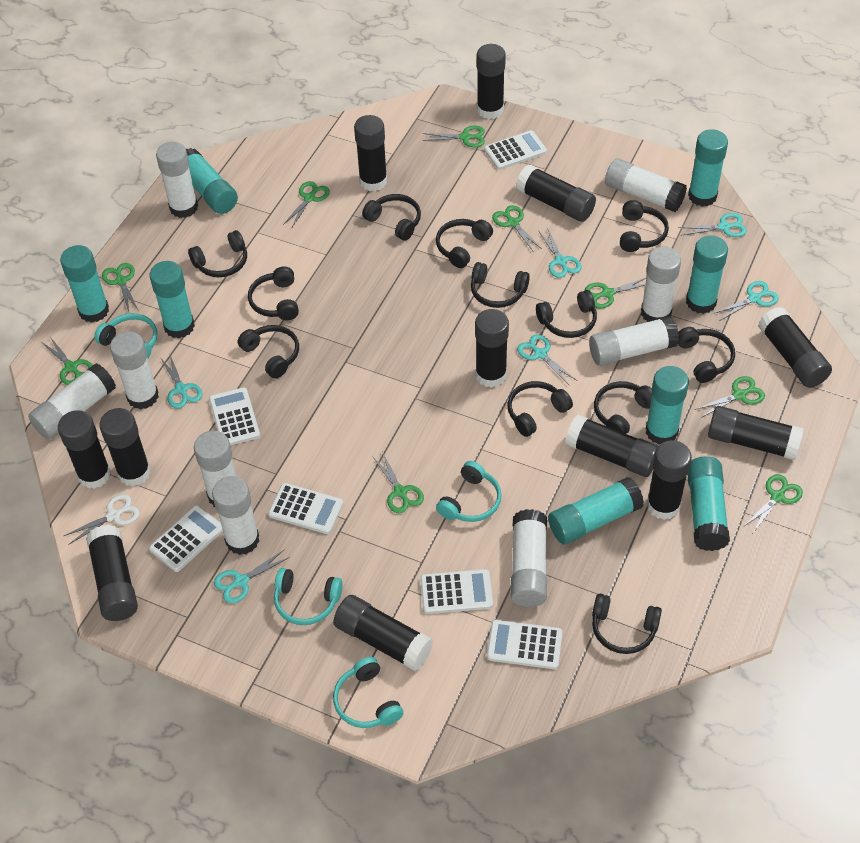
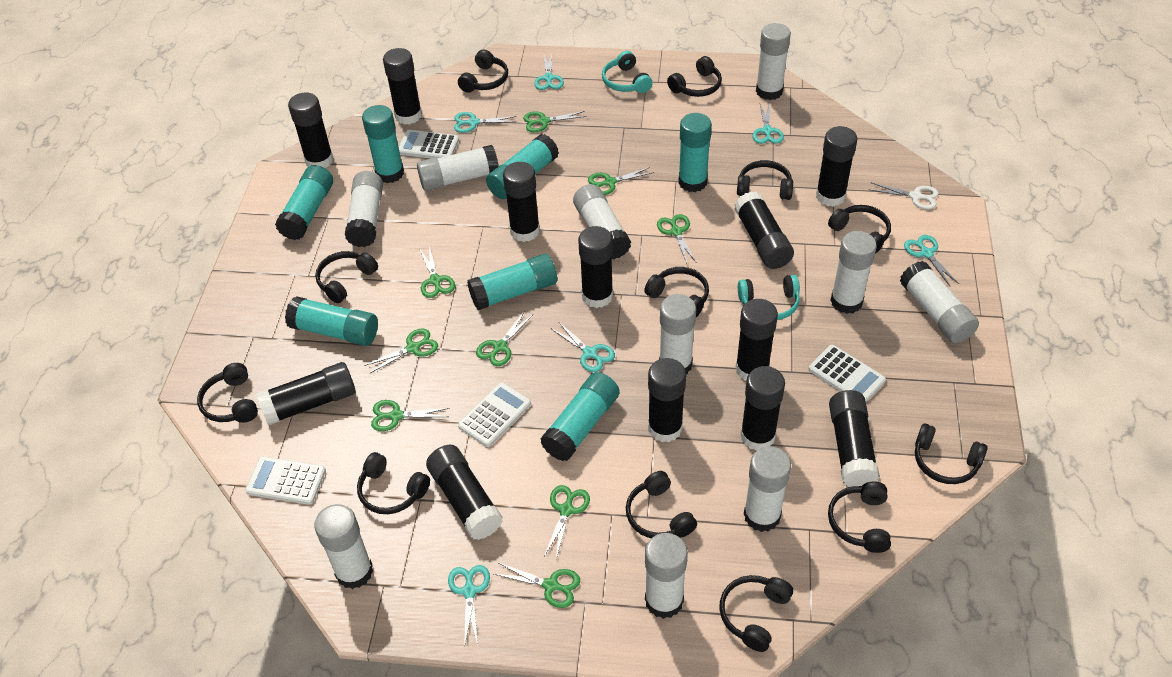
turquoise glue stick: 8 -> 7
turquoise headphones: 4 -> 2
white calculator: 6 -> 4
white glue stick: 9 -> 10

